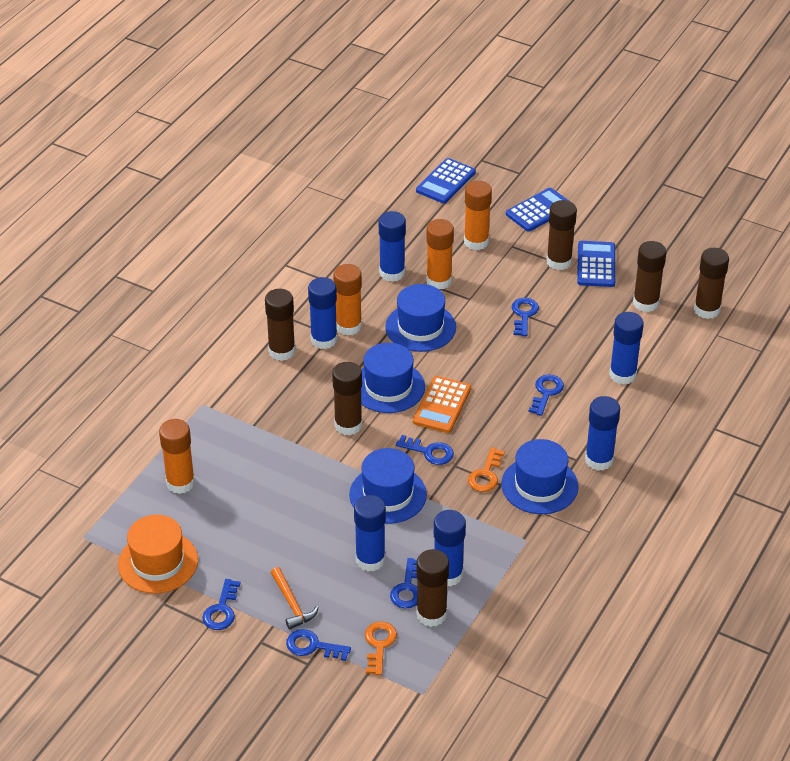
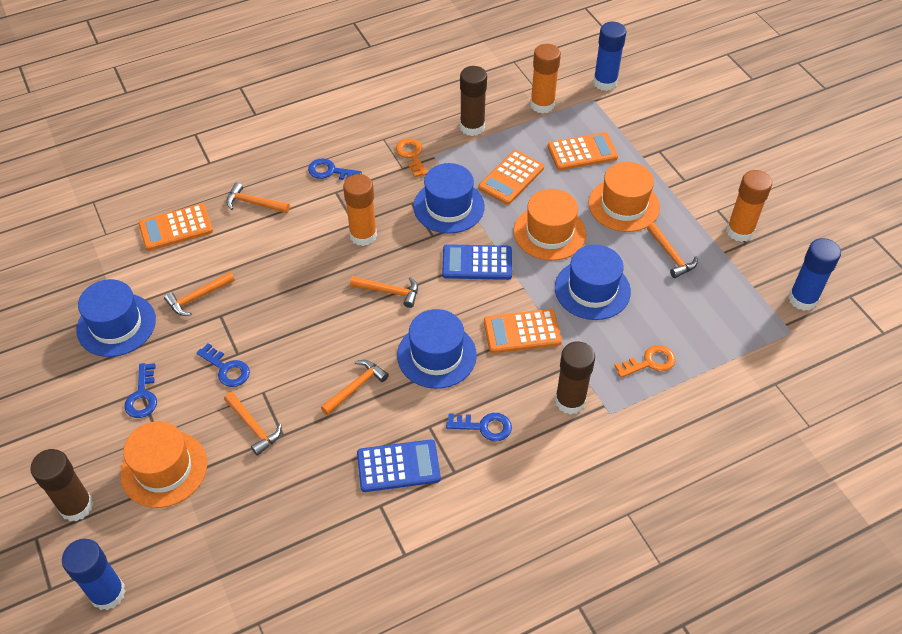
blue calculator: 3 -> 2
blue glue stick: 6 -> 3
blue key: 6 -> 4
brown glue stick: 6 -> 3
orange calculator: 1 -> 4
orange glue stick: 4 -> 3
orange hammer: 1 -> 6
orange hat: 1 -> 3

